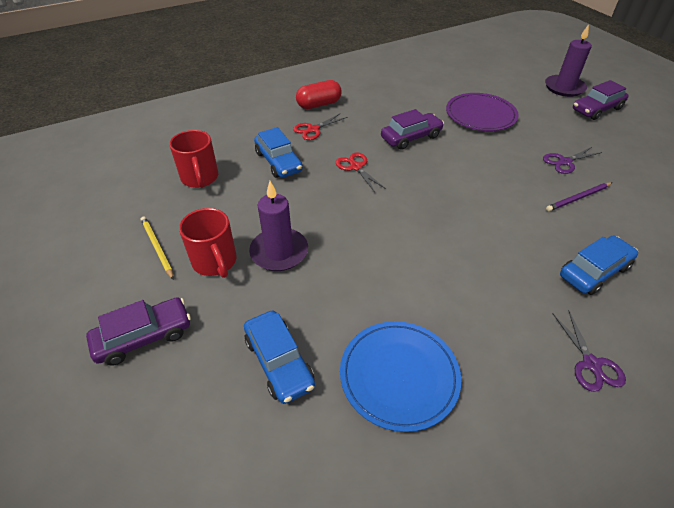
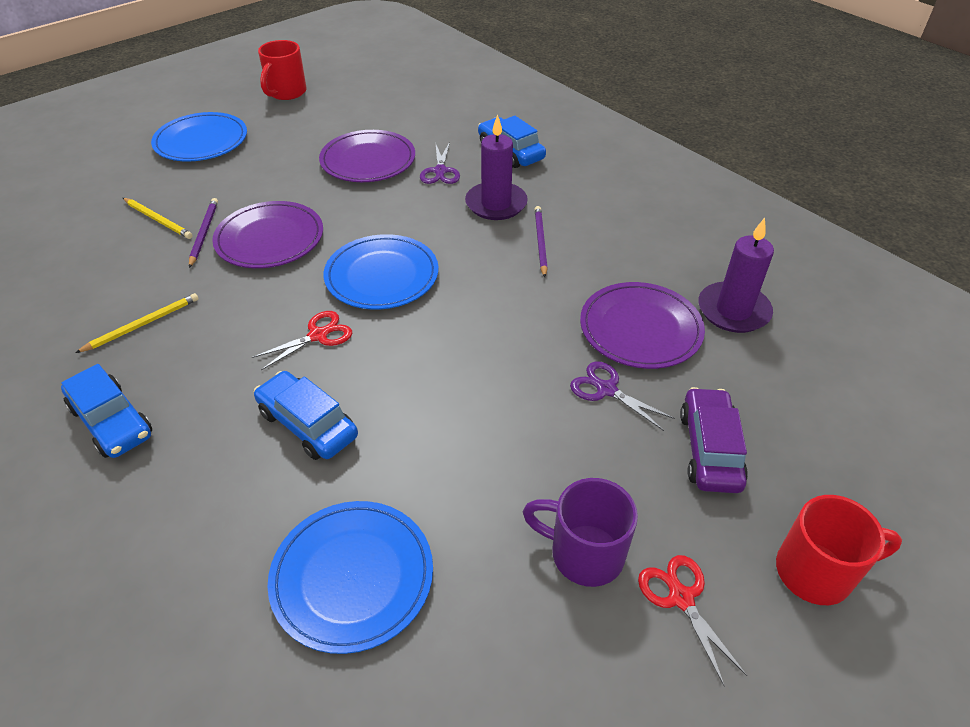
blue plate: 1 -> 3
purple car: 3 -> 1
purple mug: 0 -> 1
purple pencil: 1 -> 2
purple plate: 1 -> 3
red capsule: 1 -> 0
yellow pencil: 1 -> 2

